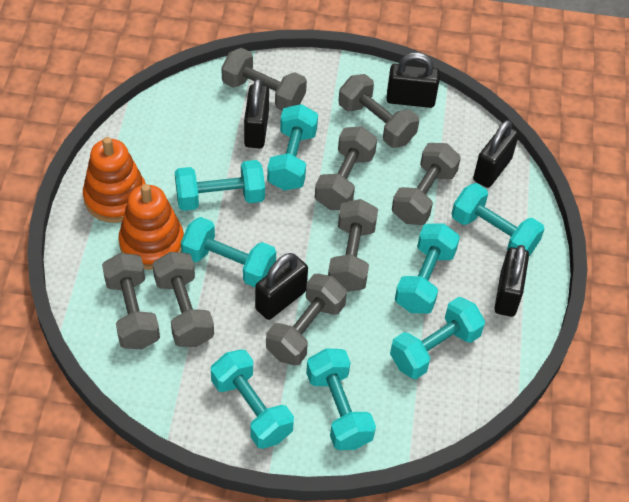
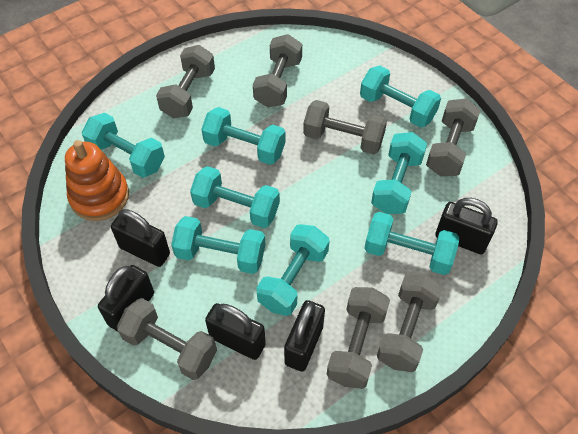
grey dumbbell: 8 -> 7
orange stacking toy: 2 -> 1

